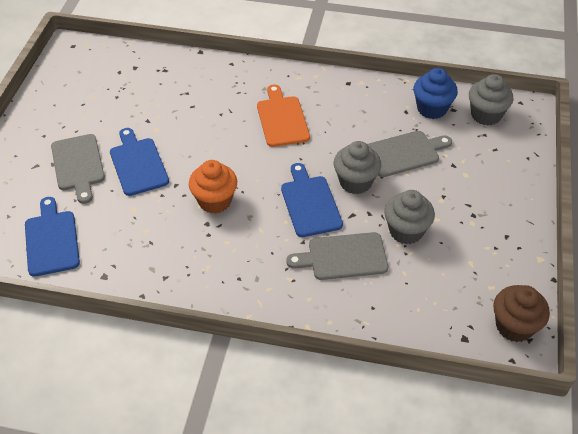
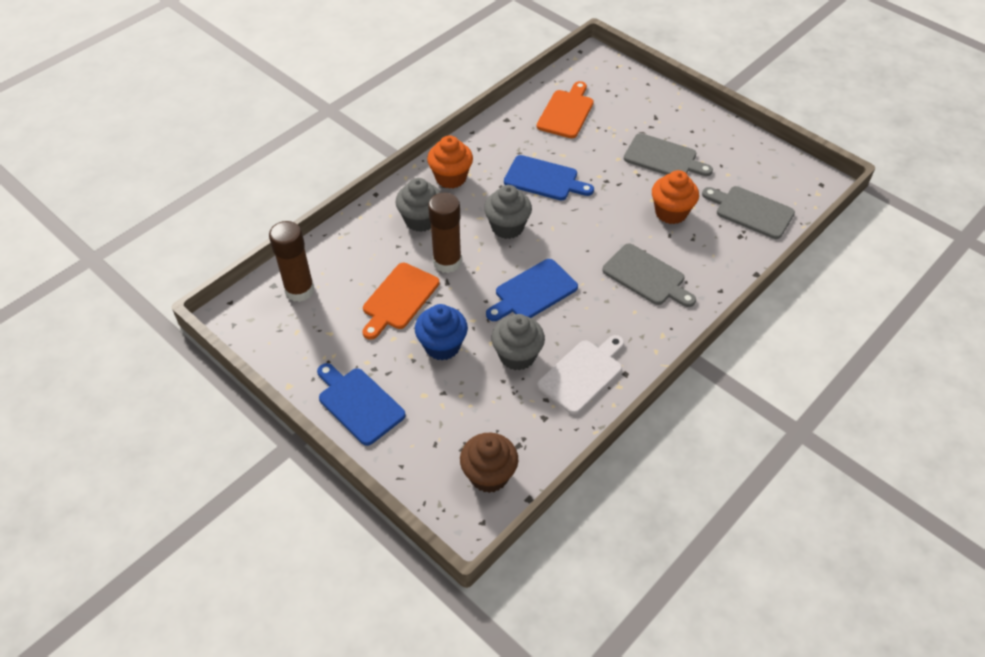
brown glue stick: 0 -> 2
orange cupcake: 1 -> 2
orange cutting board: 1 -> 2
white cutting board: 0 -> 1

